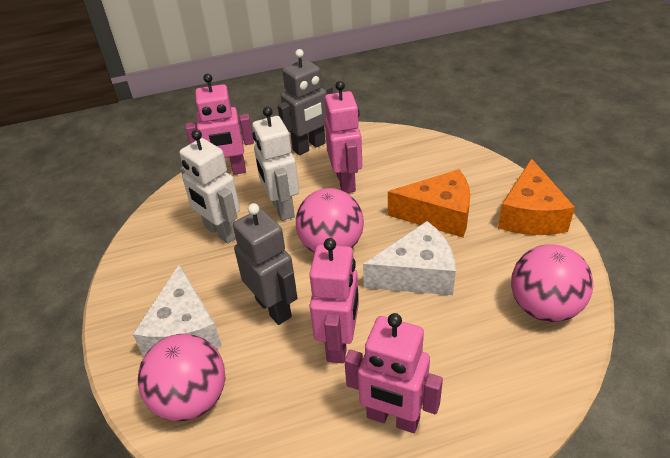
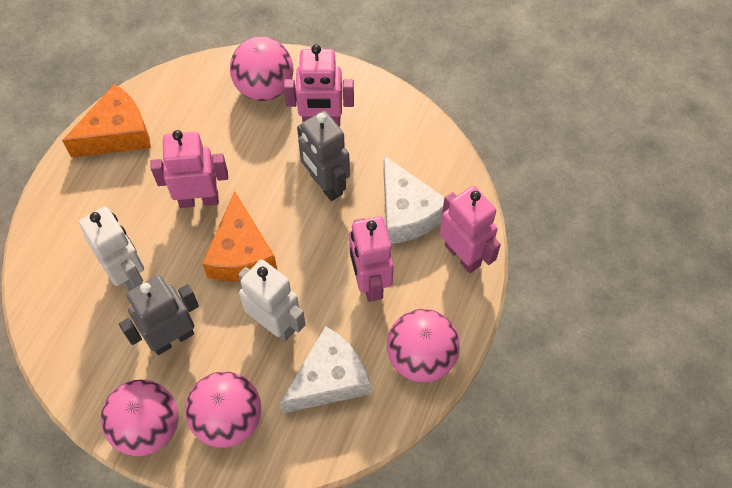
pink ball: 3 -> 4

